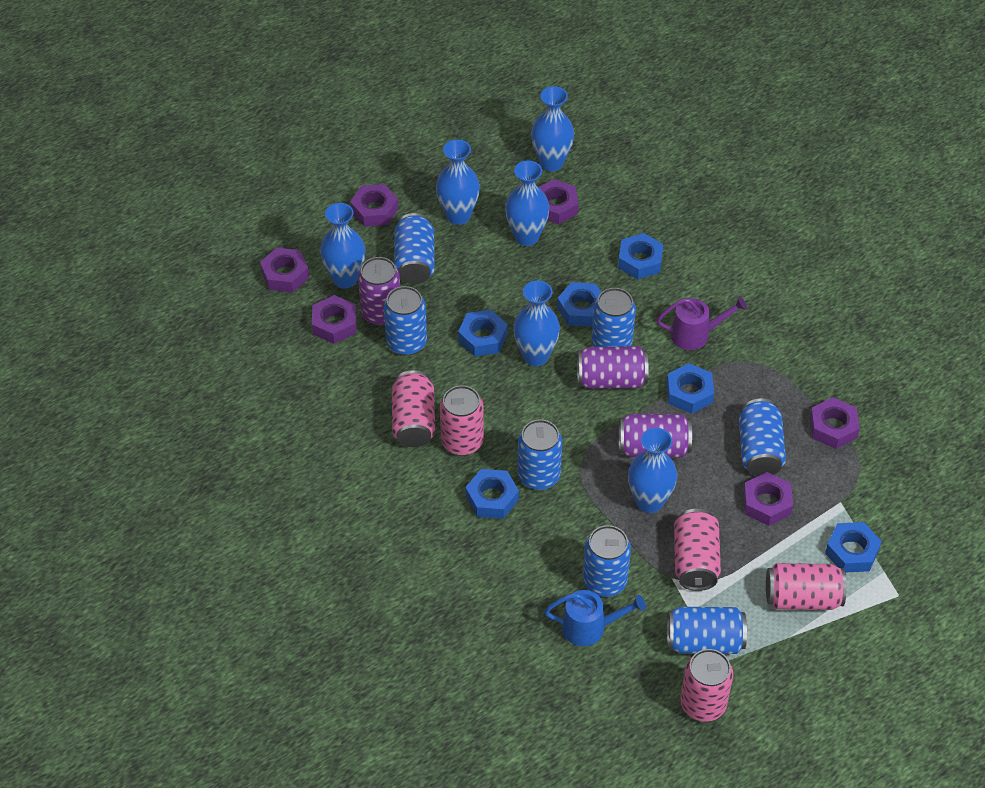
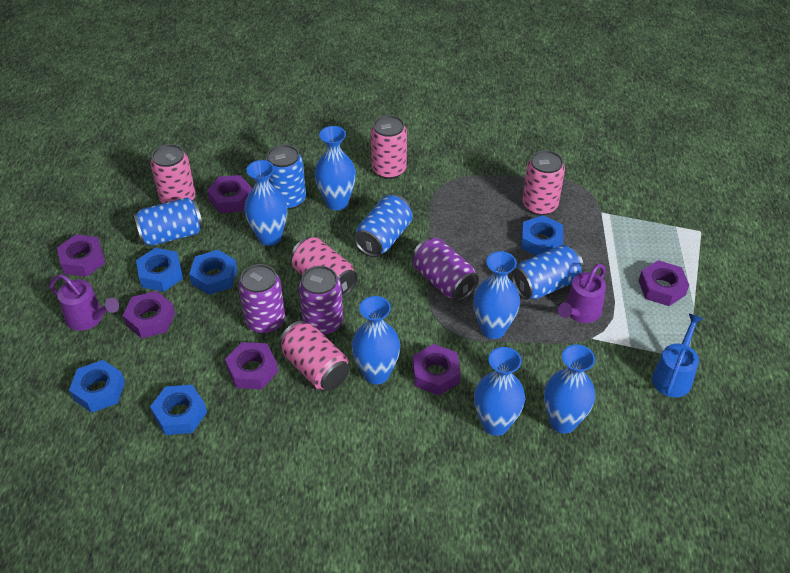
blue can: 7 -> 4
blue nut: 6 -> 5
purple watering can: 1 -> 2

